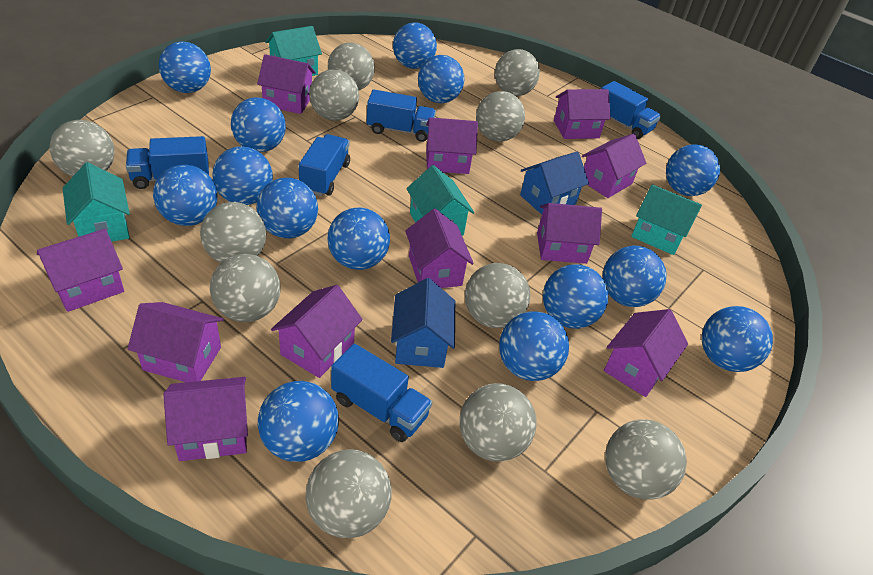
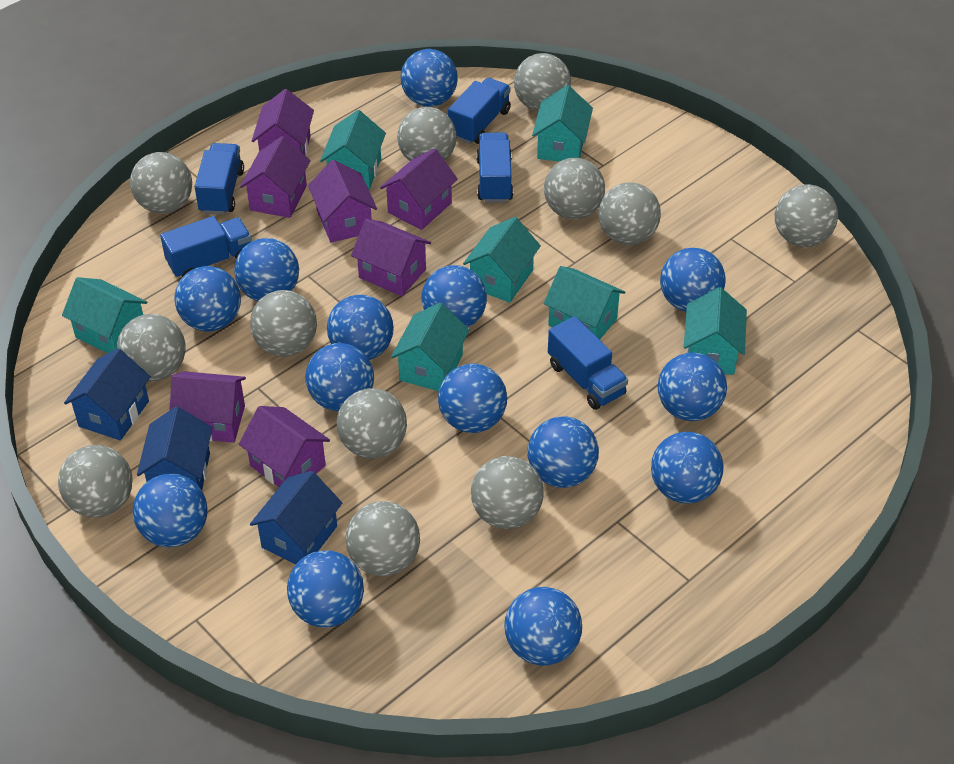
blue house: 2 -> 3
grey ball: 11 -> 12
purple house: 11 -> 7
turquoise house: 4 -> 7

